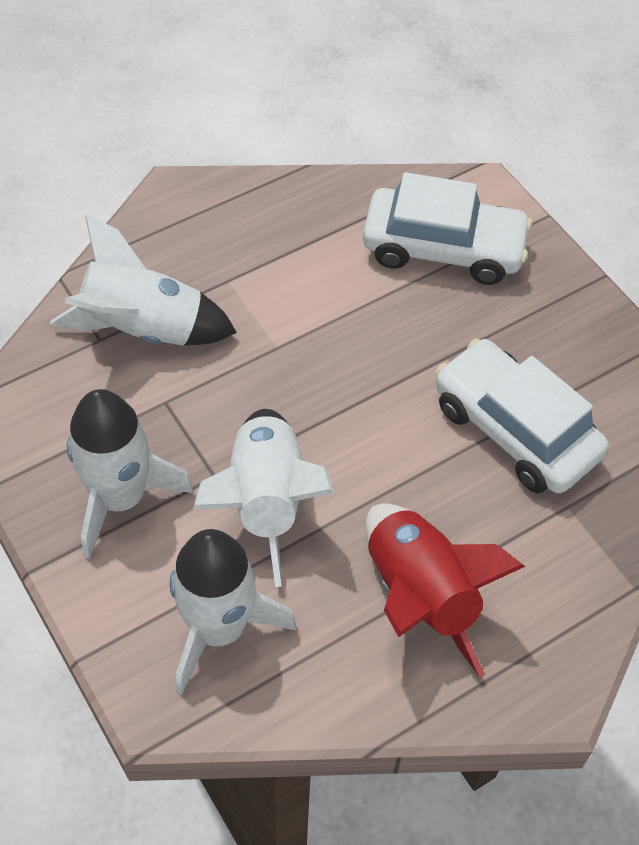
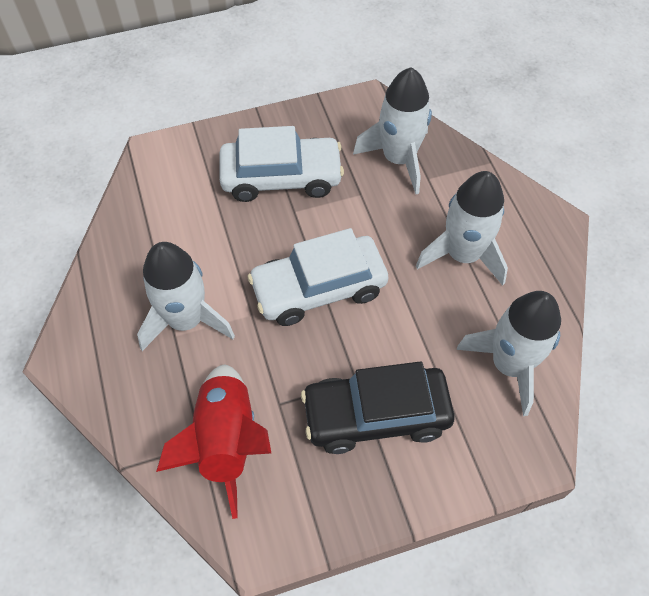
black car: 0 -> 1

